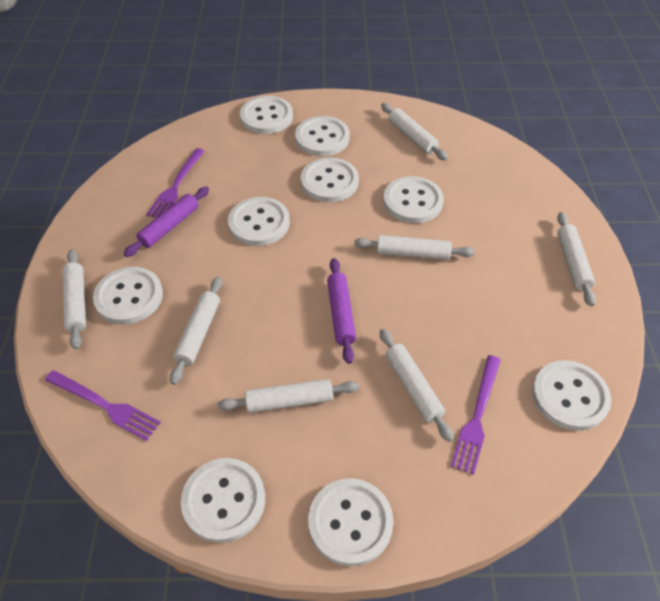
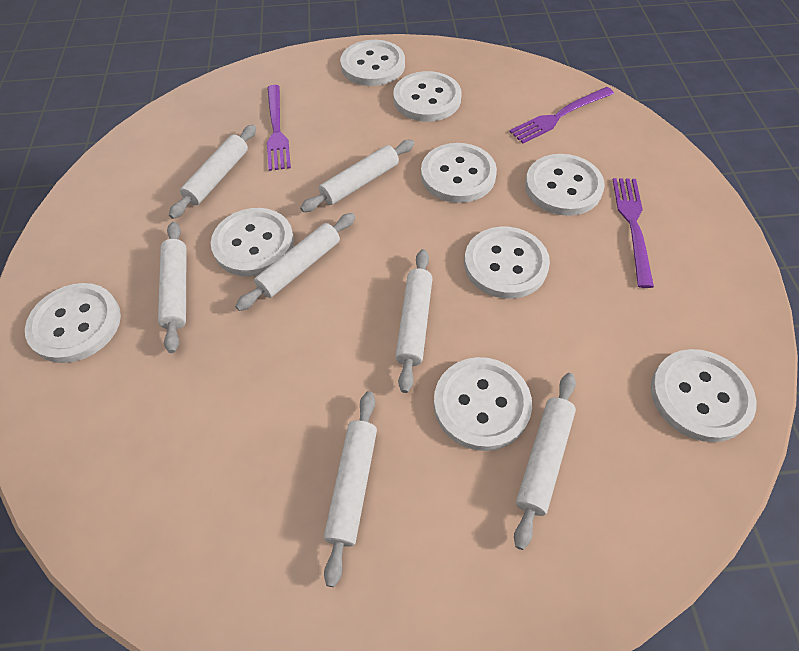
purple rolling pin: 2 -> 0

